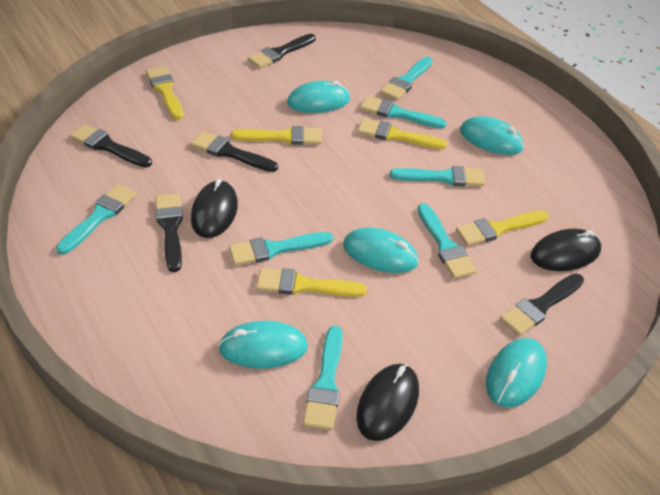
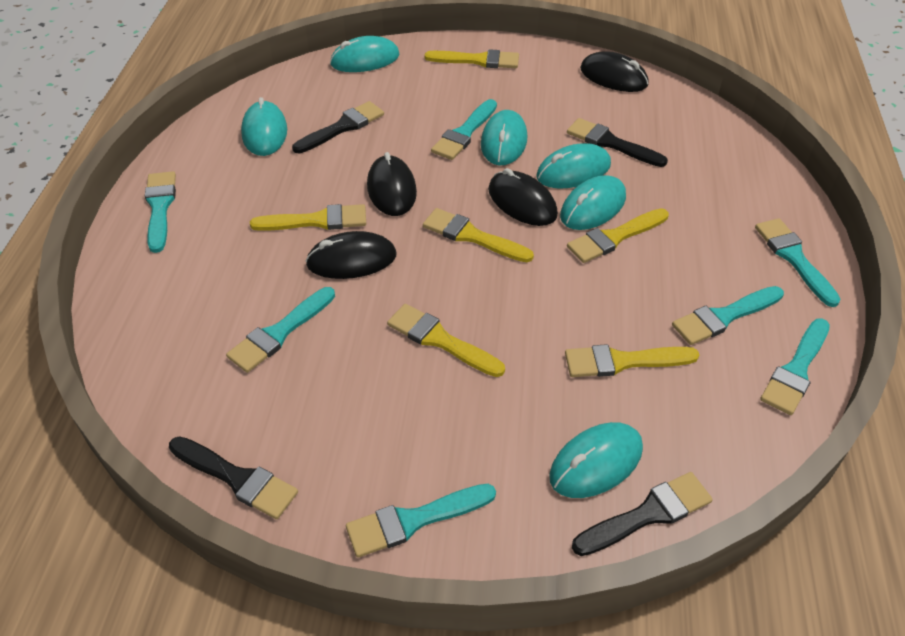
black brush: 5 -> 4
black mouse: 3 -> 4
turquoise mouse: 5 -> 6
yellow brush: 5 -> 6

